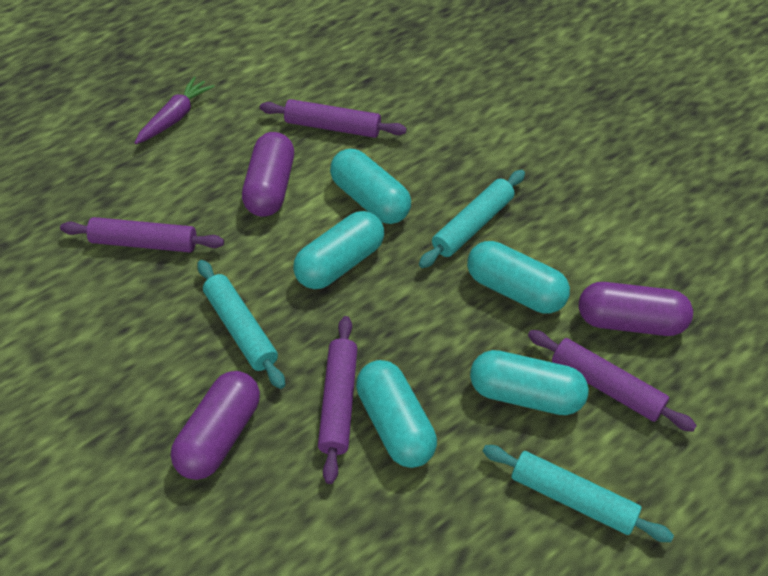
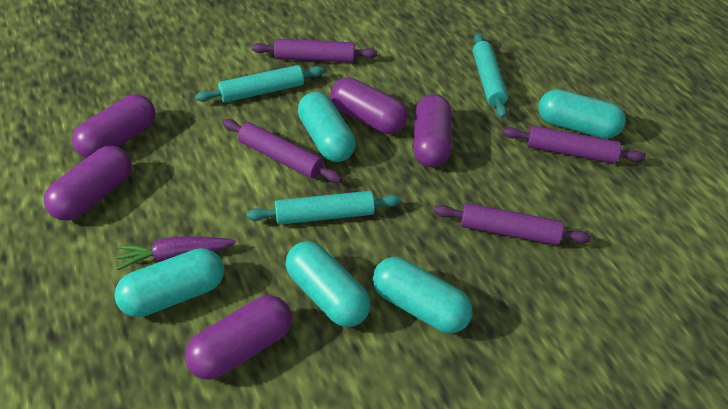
purple capsule: 3 -> 5

